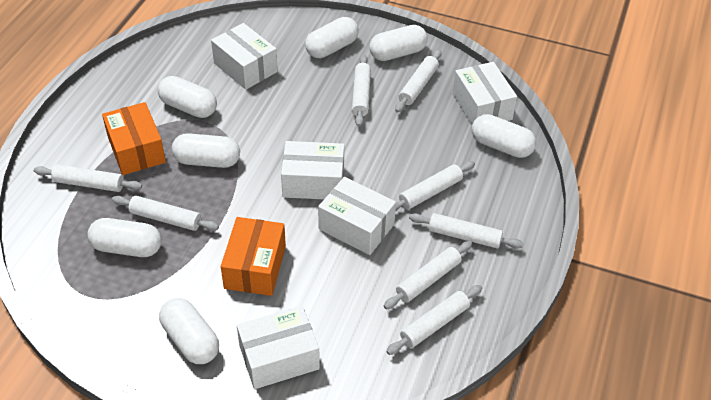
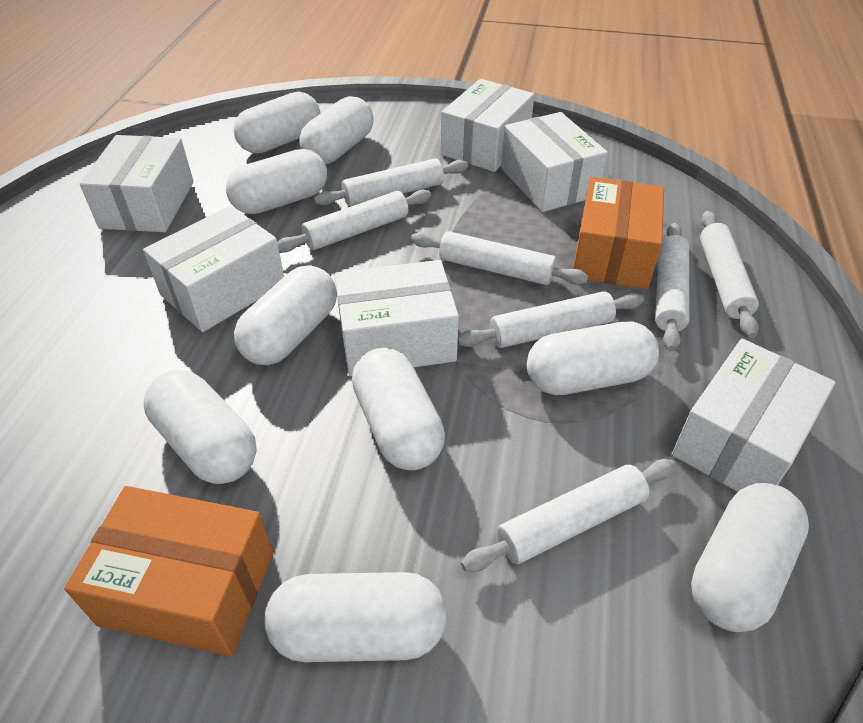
white box: 5 -> 6
white capsule: 7 -> 9
white rolling pin: 8 -> 7

